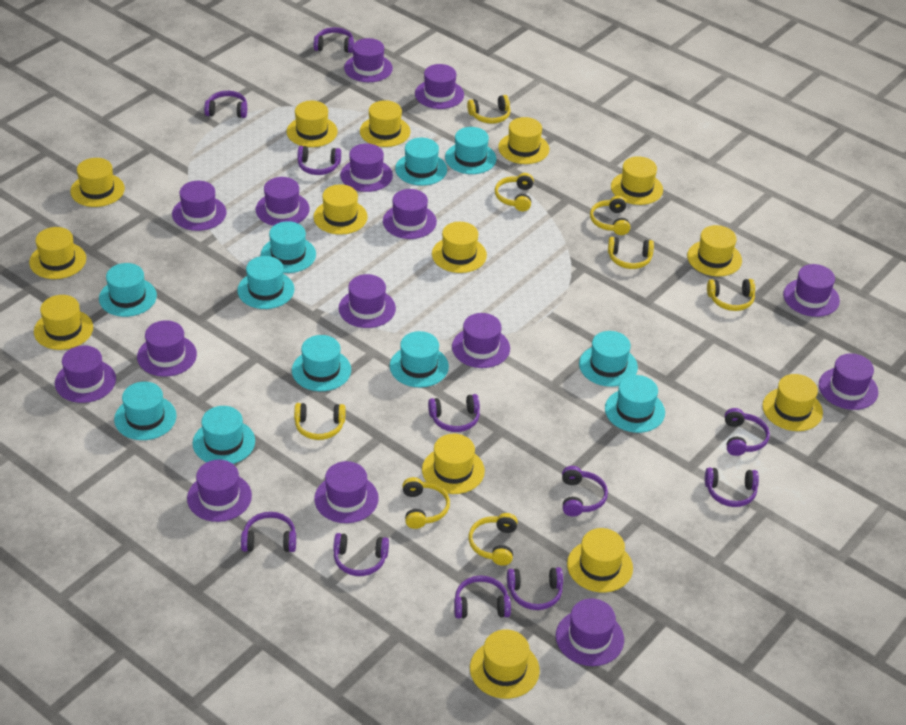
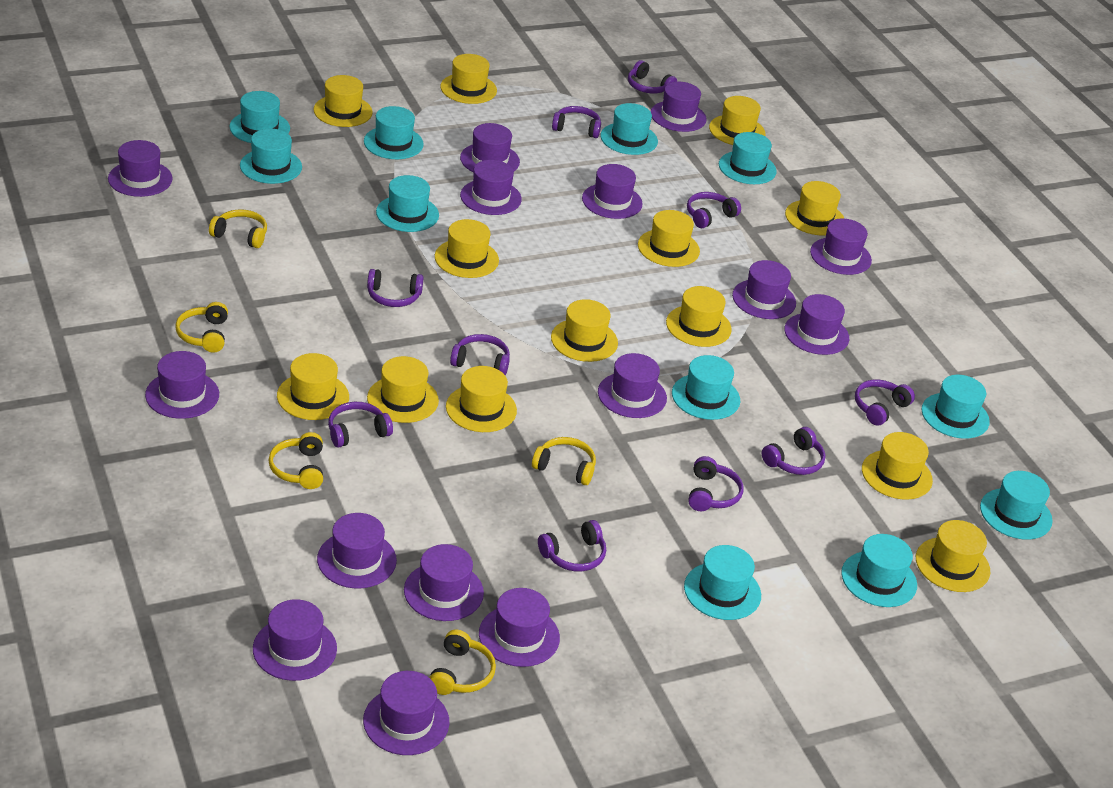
purple headphones: 11 -> 10
yellow hat: 14 -> 13
yellow headphones: 8 -> 5

